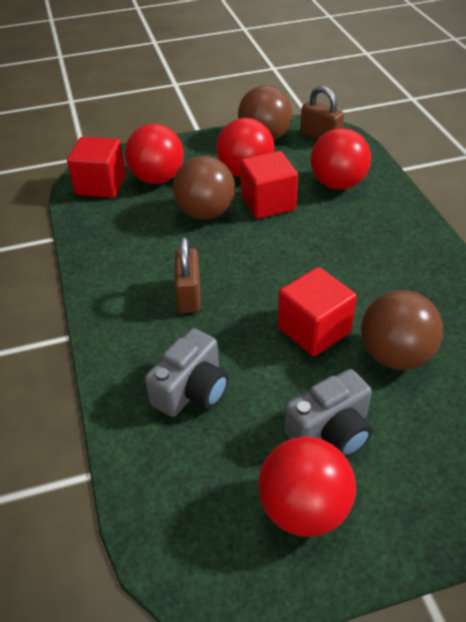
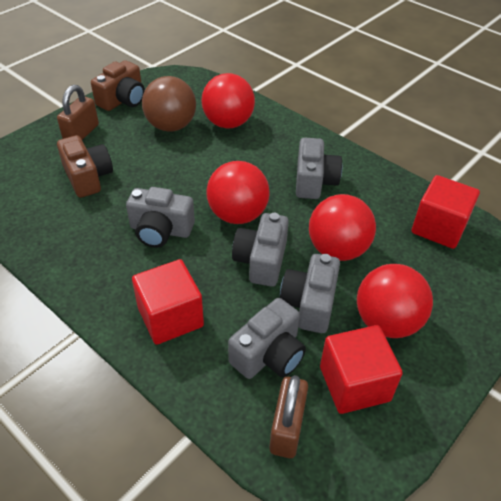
brown ball: 3 -> 1
brown camera: 0 -> 2
grey camera: 2 -> 5

